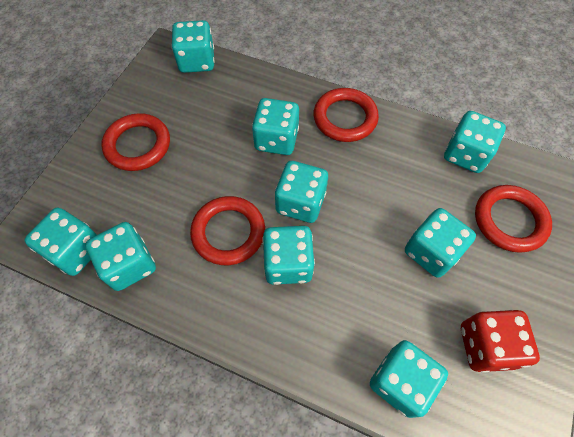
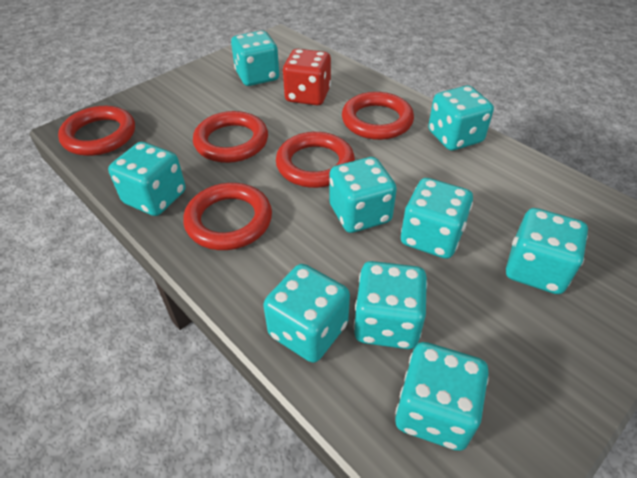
red ring: 4 -> 5

